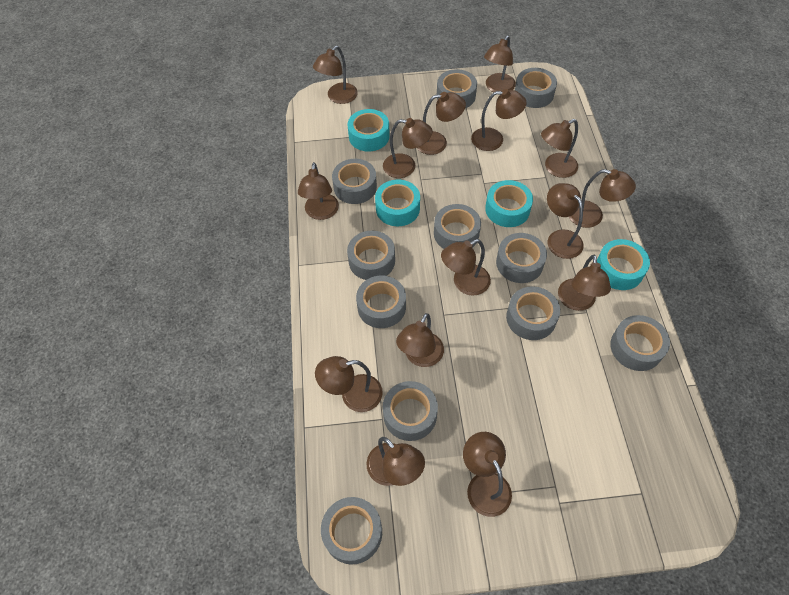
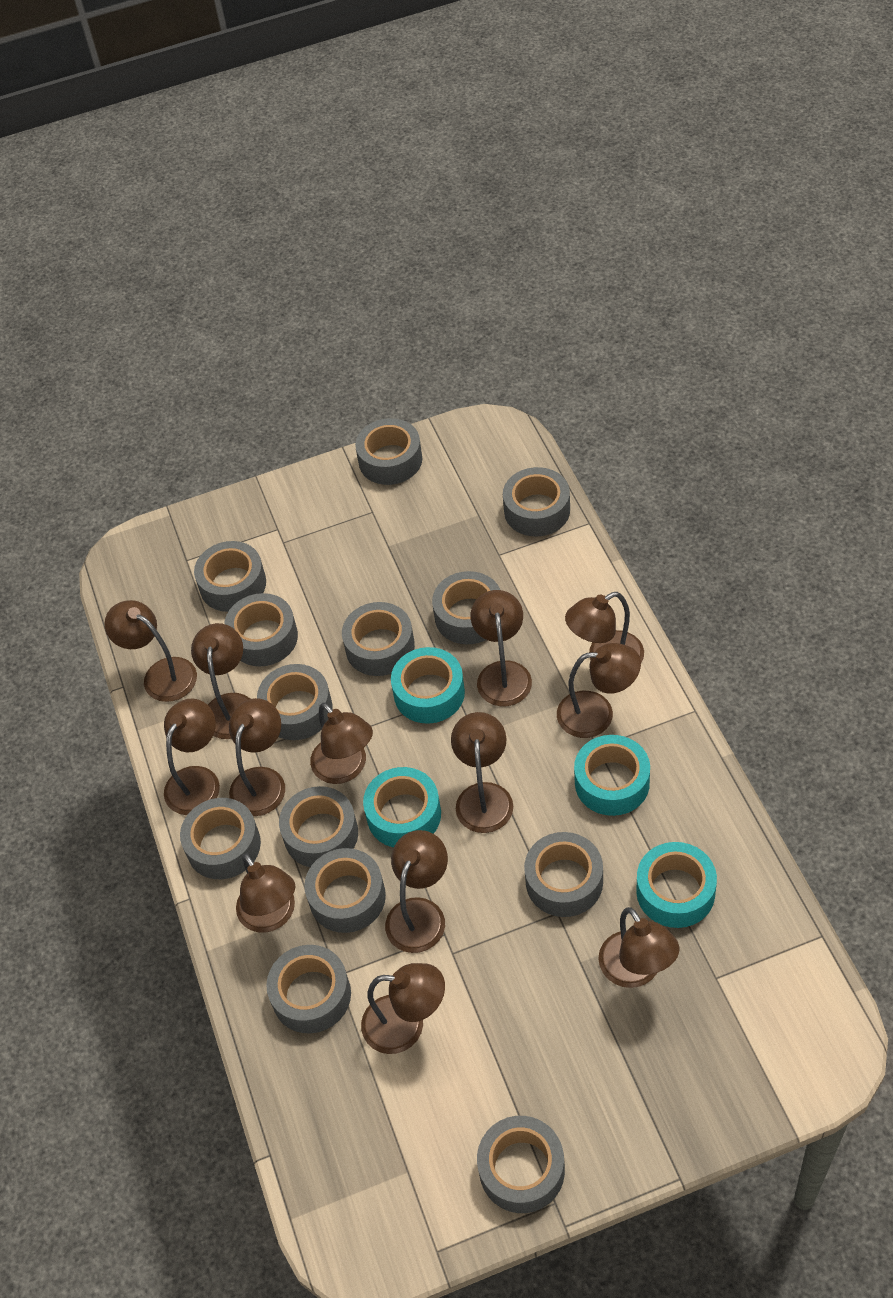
brown lamp: 15 -> 13
grey tape: 11 -> 13

